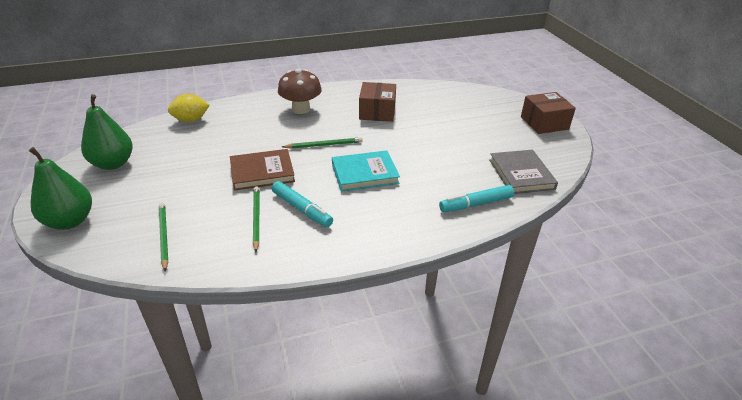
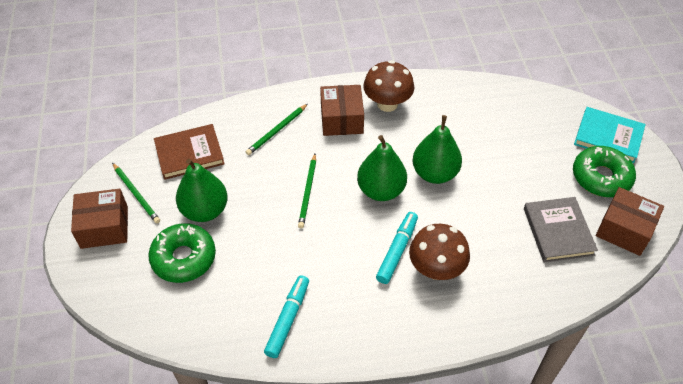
brown box: 2 -> 3
brown mushroom: 1 -> 2
green donut: 0 -> 2
green pear: 2 -> 3
yellow lemon: 1 -> 0

